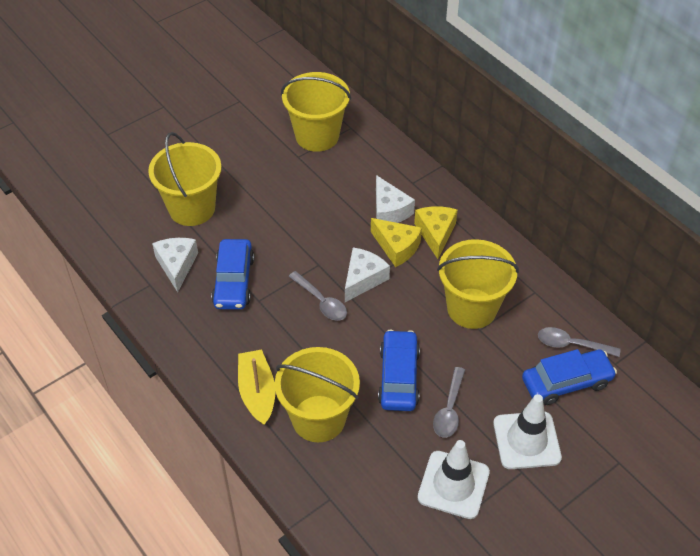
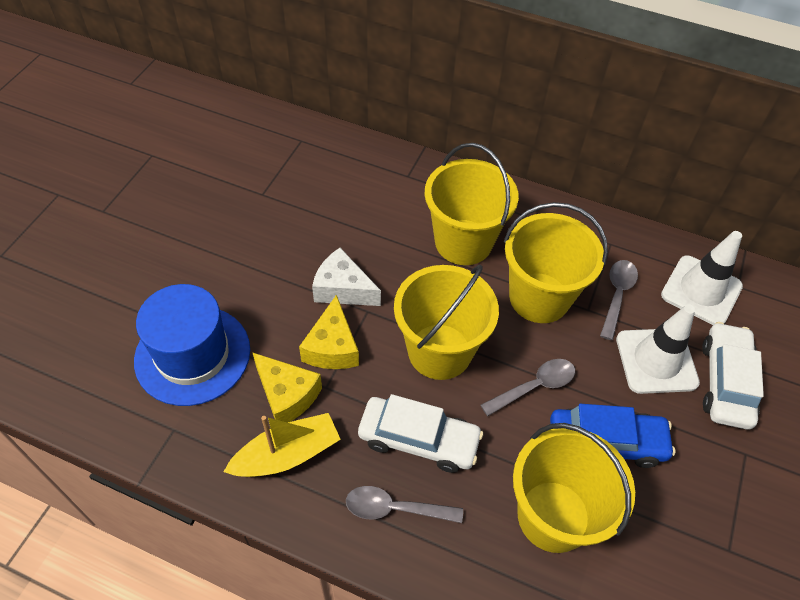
blue car: 3 -> 1
blue hat: 0 -> 1
white car: 0 -> 2
white cheese: 3 -> 1

